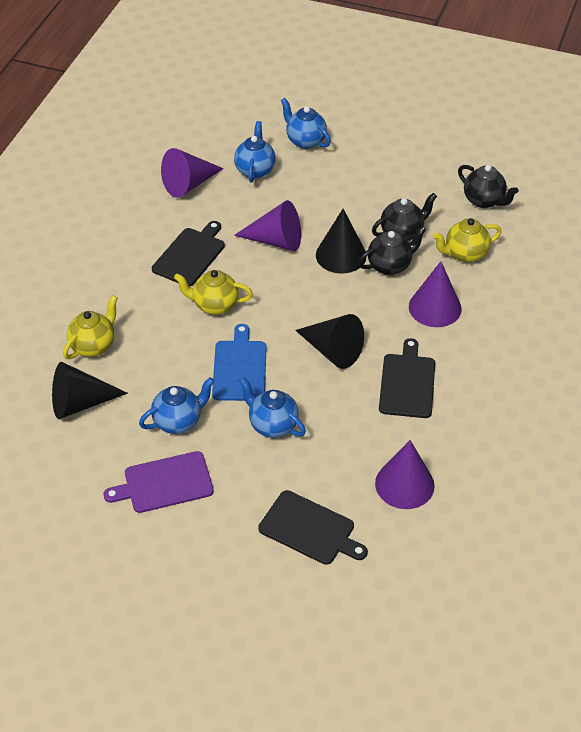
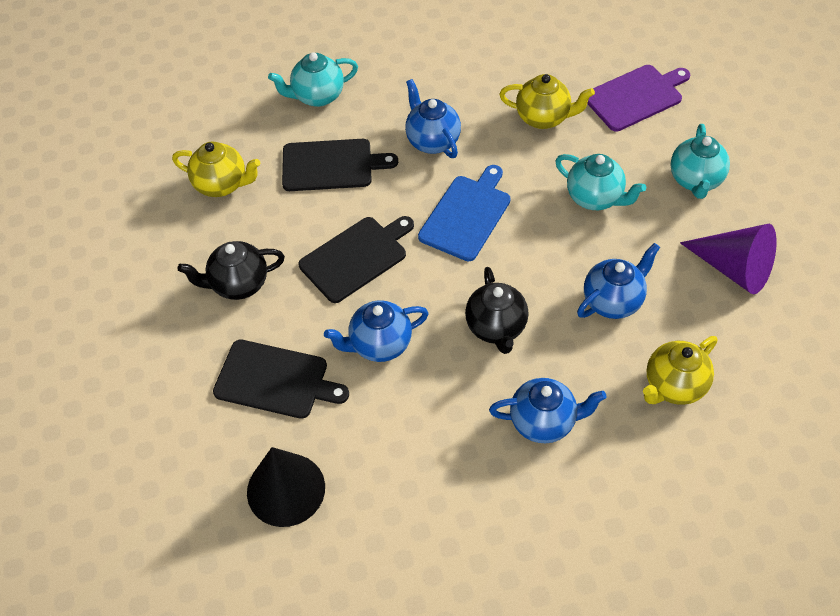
black cone: 3 -> 1
black teapot: 3 -> 2
purple cone: 4 -> 1
turquoise teapot: 0 -> 3

